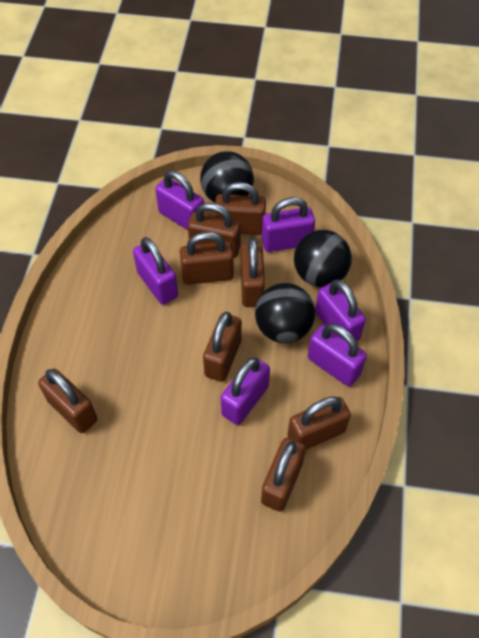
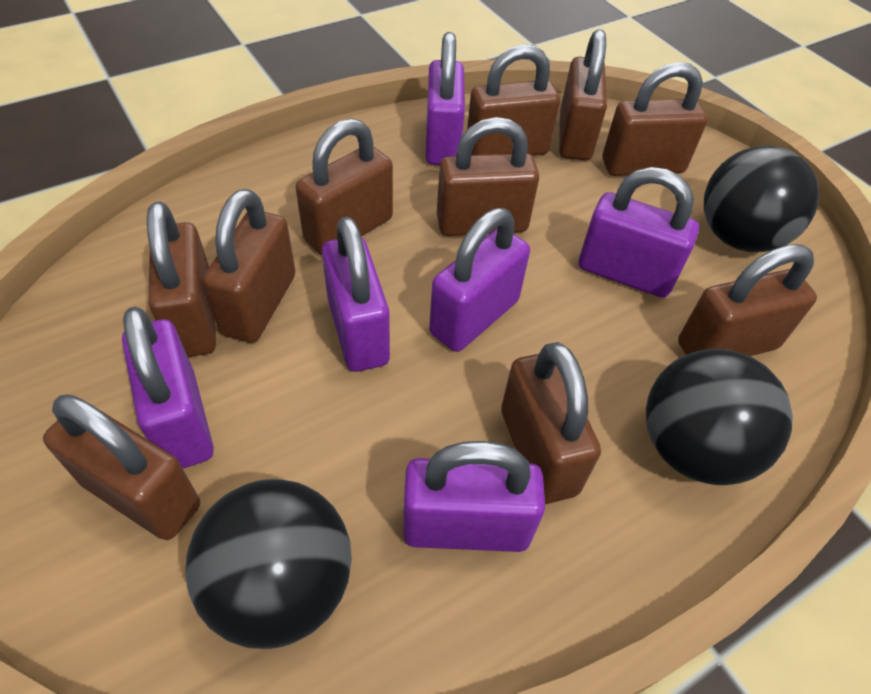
brown padlock: 8 -> 10

